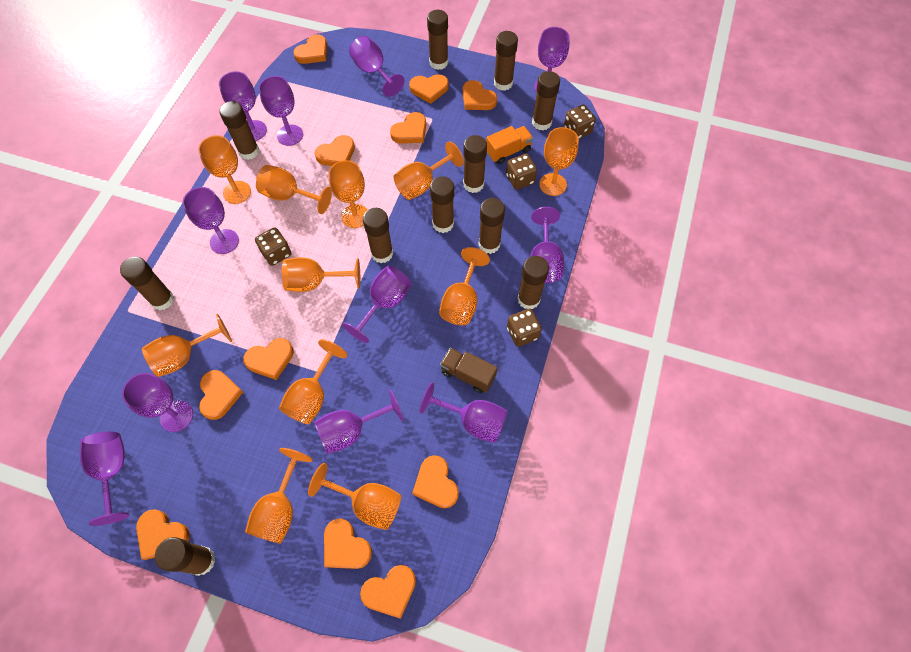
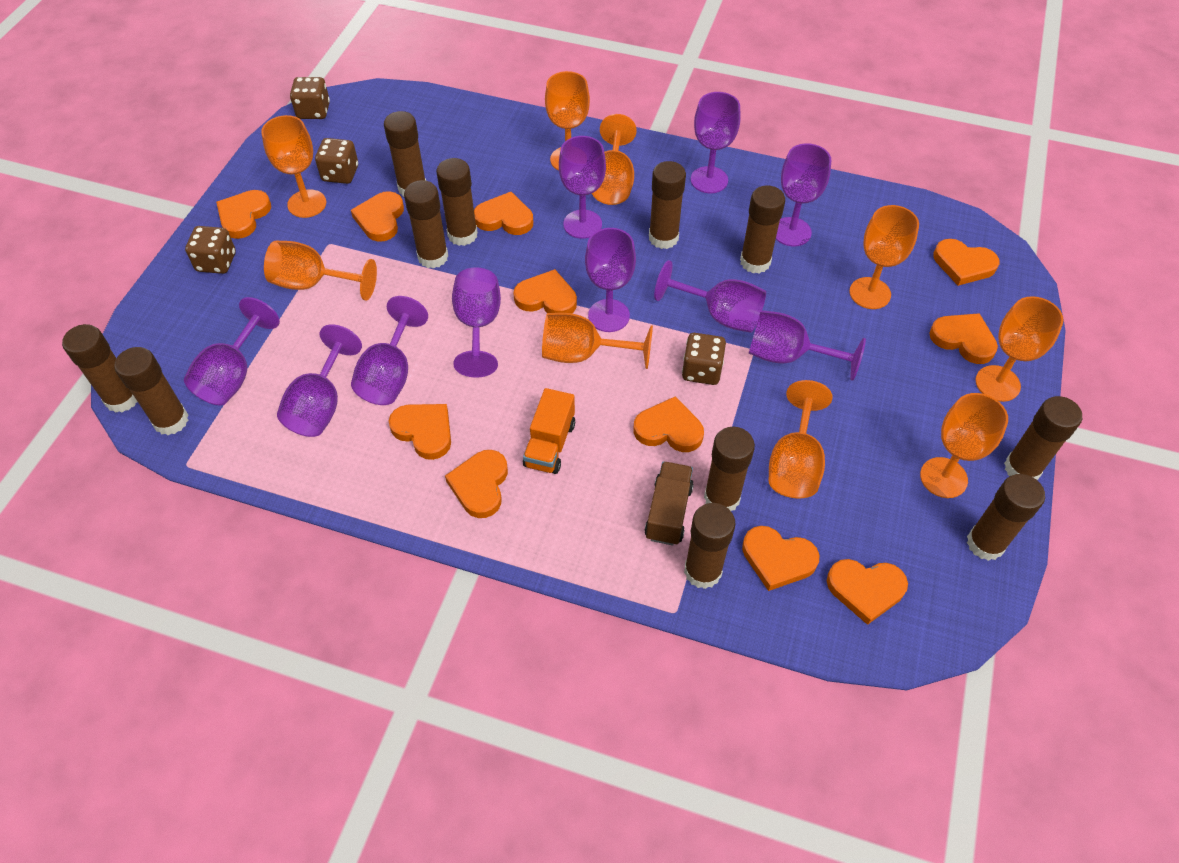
orange goblet: 11 -> 9
purple goblet: 11 -> 10

